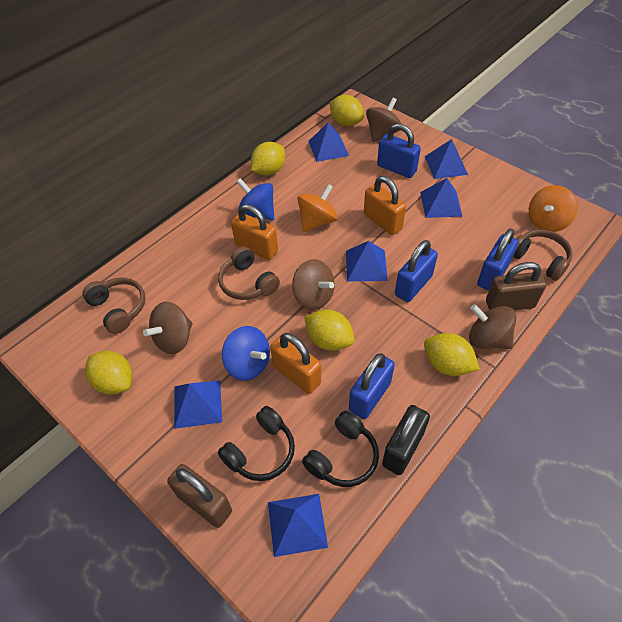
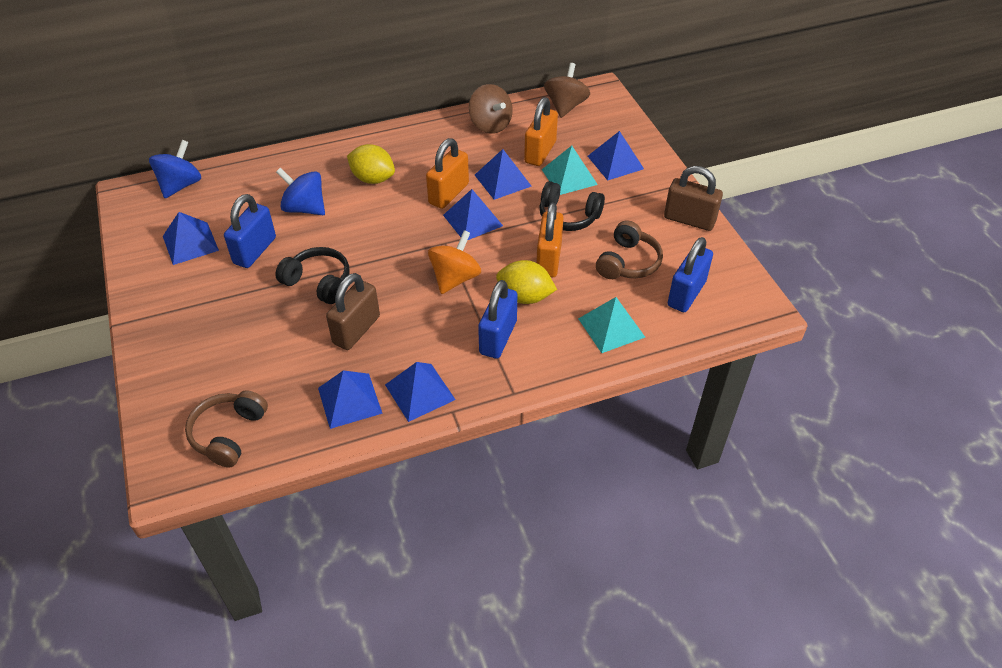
black padlock: 1 -> 0
blue padlock: 4 -> 3
brown headphones: 3 -> 2
brown spinning top: 4 -> 2
orange spinning top: 2 -> 1
turquoise pyramid: 0 -> 2
yellow lemon: 5 -> 2

